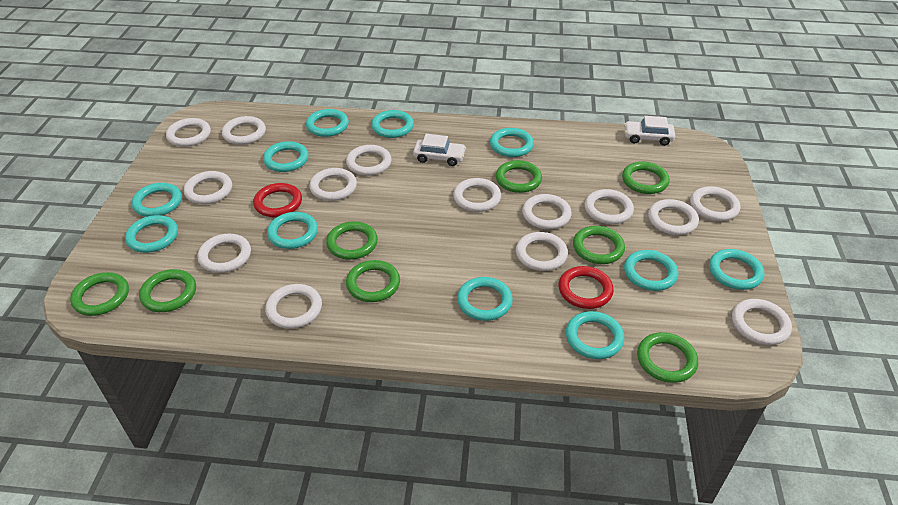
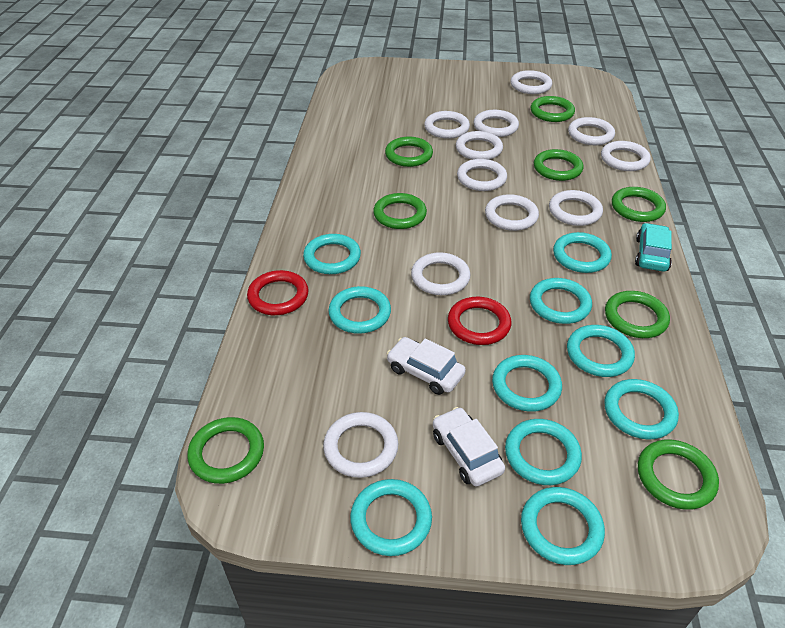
turquoise car: 0 -> 1
turquoise ring: 11 -> 10
white ring: 14 -> 11

